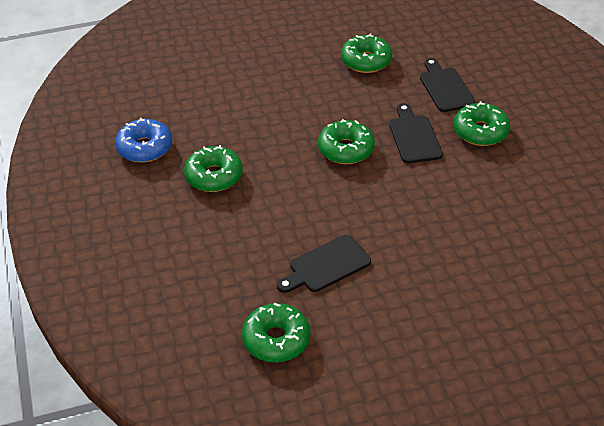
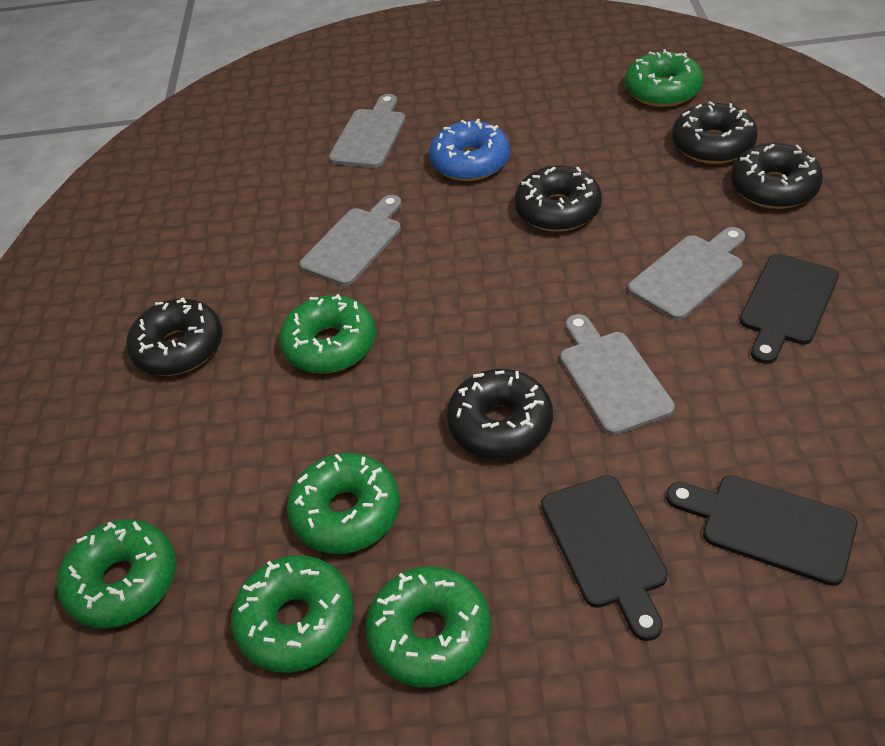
black donut: 0 -> 5
green donut: 5 -> 6
grey cutting board: 0 -> 4

